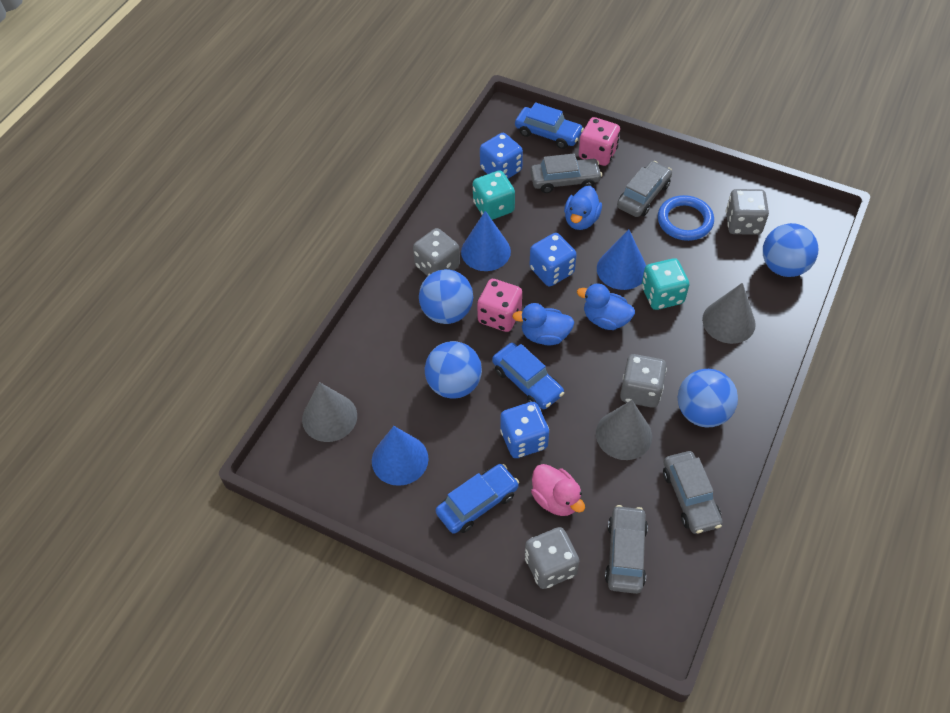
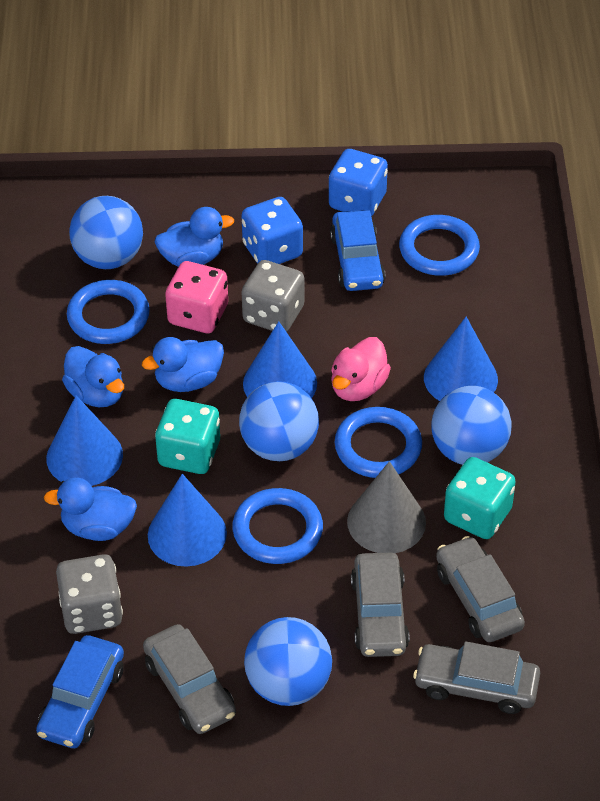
blue car: 3 -> 2
blue cone: 3 -> 4
blue dice: 3 -> 2
blue duck: 3 -> 4
blue ring: 1 -> 4
grey cone: 3 -> 1
grey dice: 4 -> 2
pink dice: 2 -> 1

